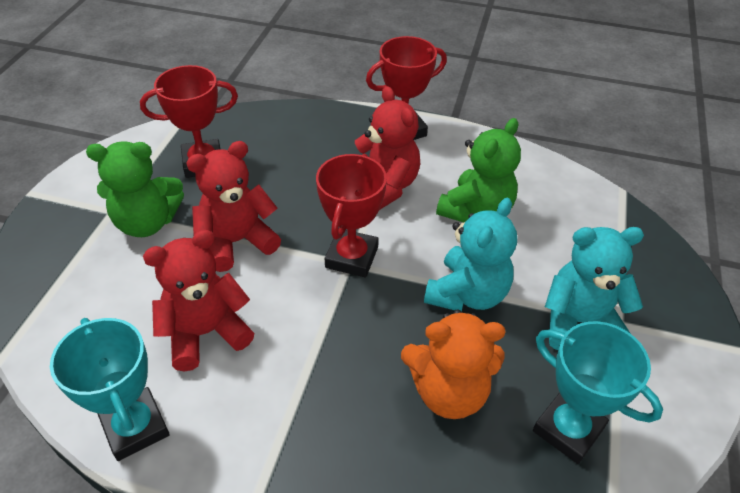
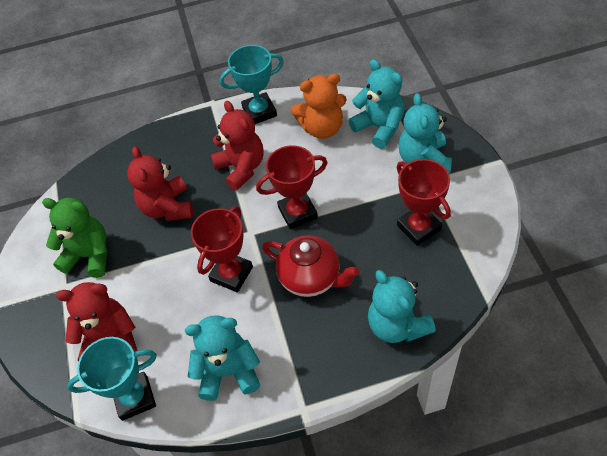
green teddy bear: 2 -> 1
red teapot: 0 -> 1
turquoise teddy bear: 2 -> 4

